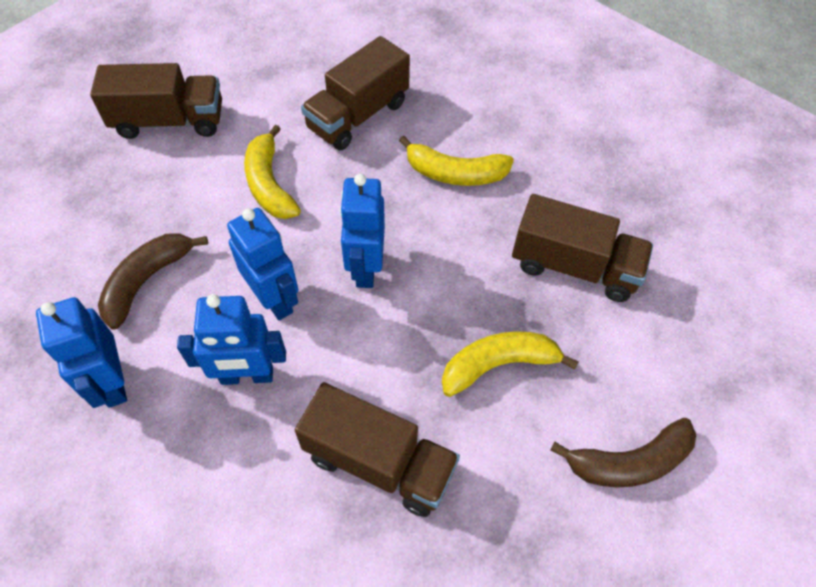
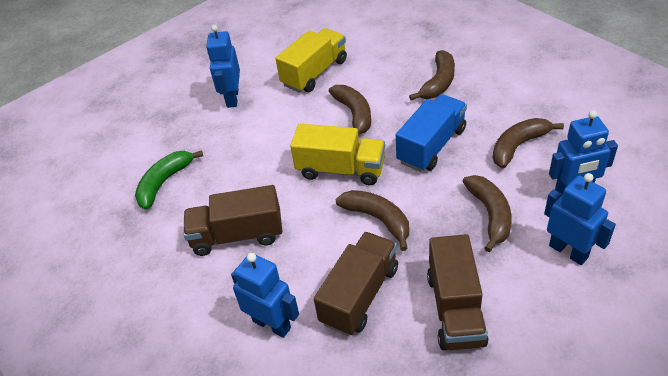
blue truck: 0 -> 1
brown banana: 2 -> 5
brown truck: 4 -> 3
green banana: 0 -> 1
yellow banana: 3 -> 0
yellow truck: 0 -> 2

